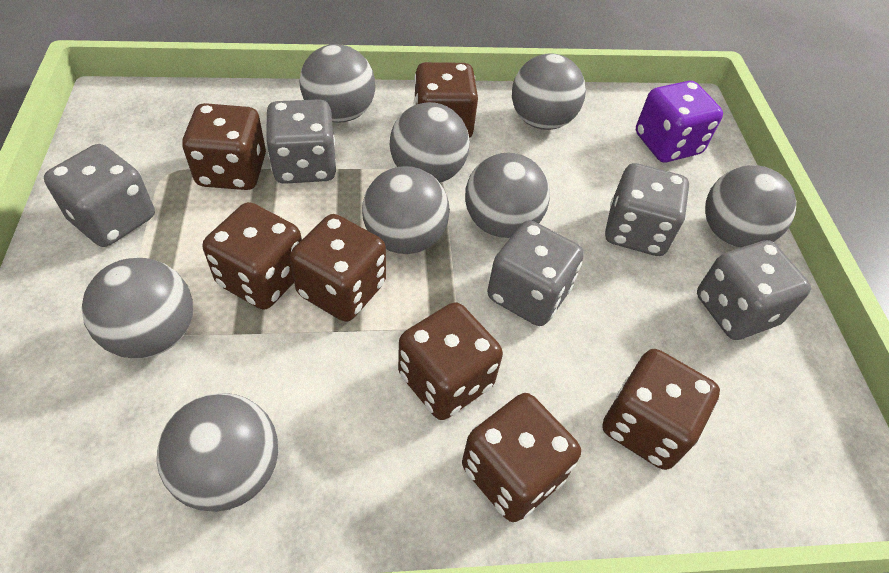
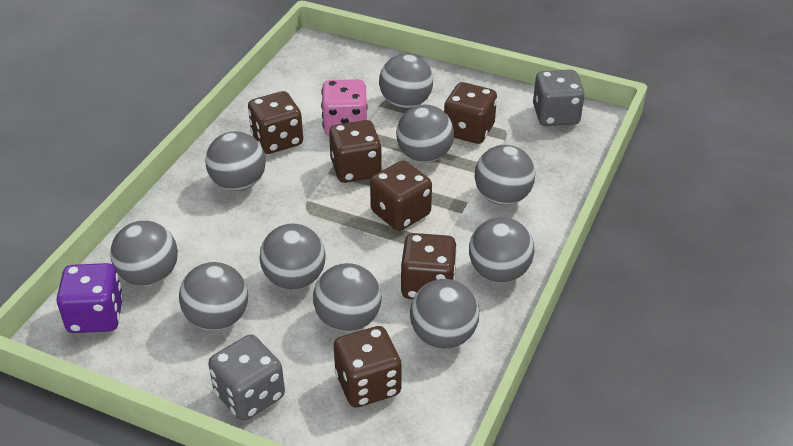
brown dice: 7 -> 6
grey ball: 8 -> 10
grey dice: 5 -> 2
pink dice: 0 -> 1

